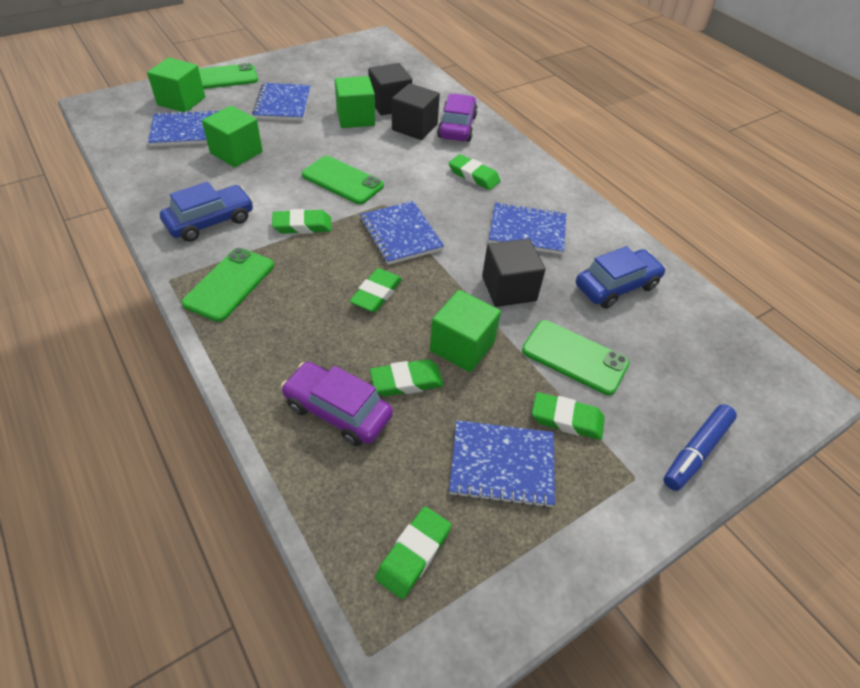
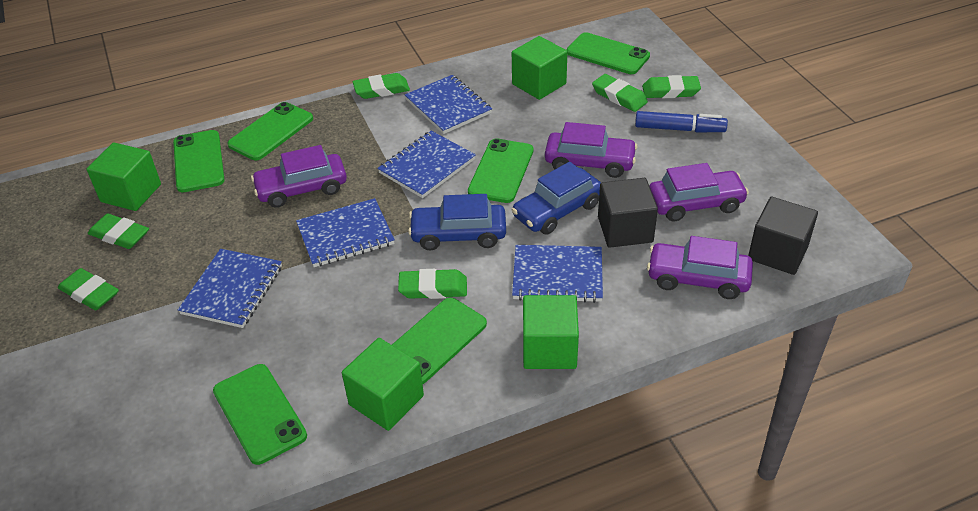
black cube: 3 -> 2
green phone: 4 -> 6
purple car: 2 -> 4

